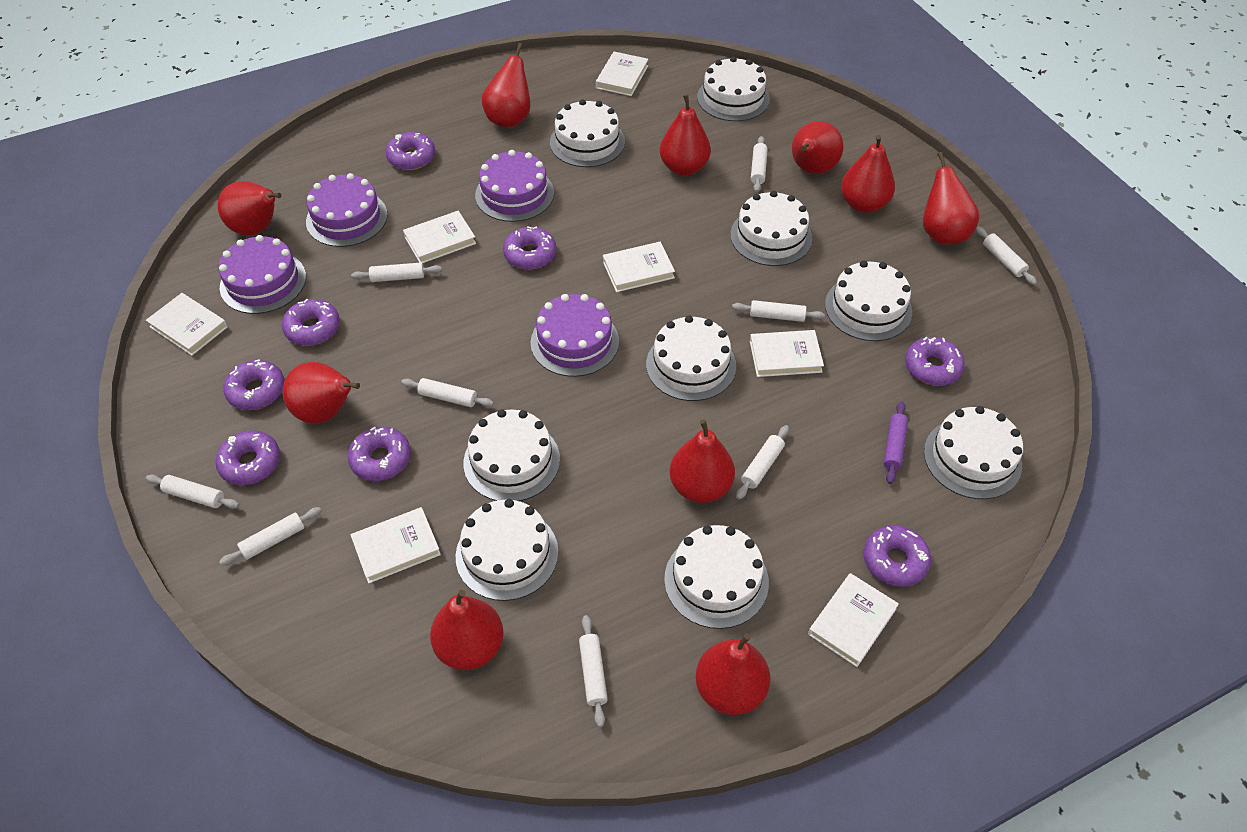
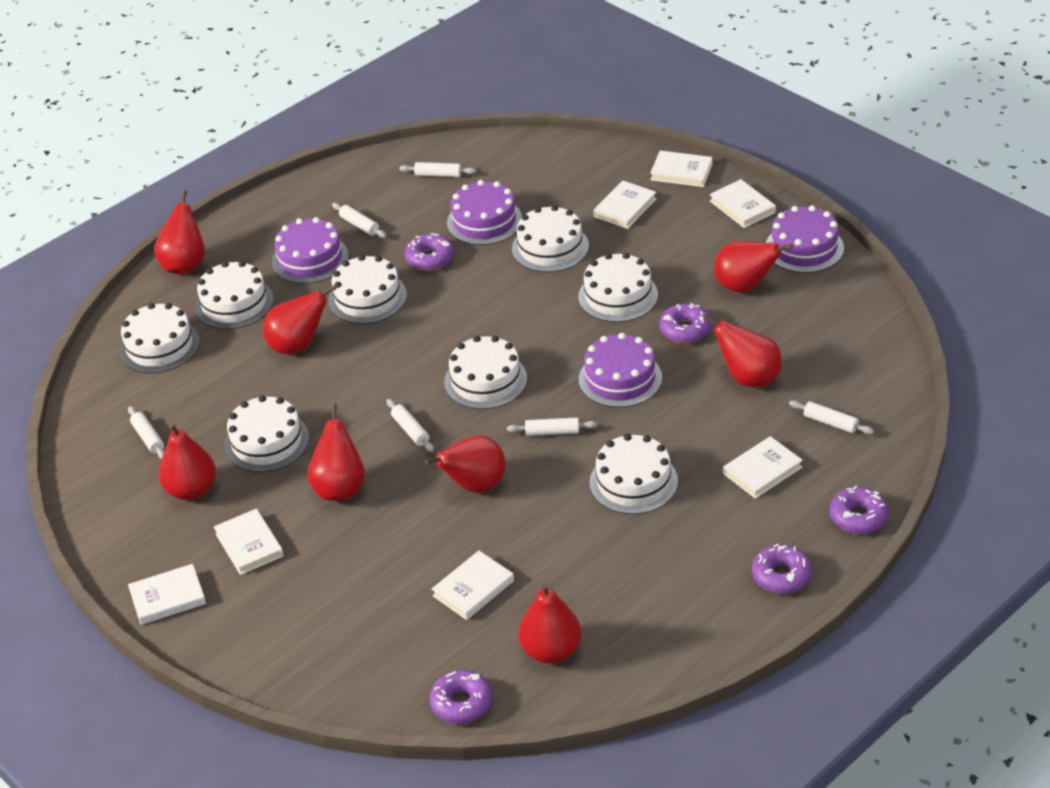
purple donut: 8 -> 5
purple rolling pin: 1 -> 0
red pear: 10 -> 8
white cake: 9 -> 8
white rolling pin: 9 -> 6

